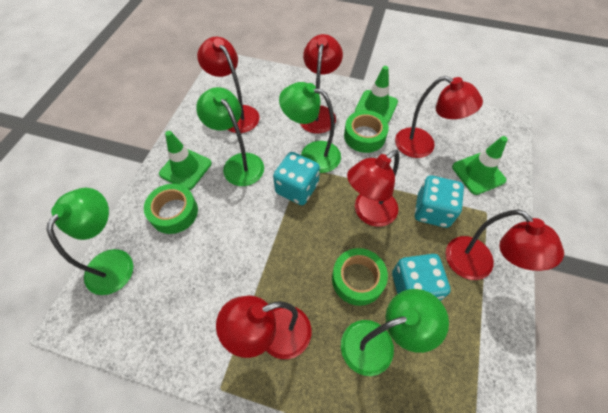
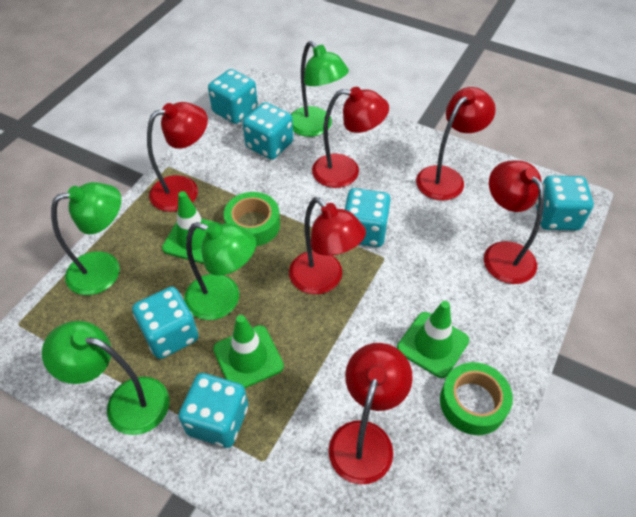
green tape: 3 -> 2
turquoise dice: 3 -> 6

